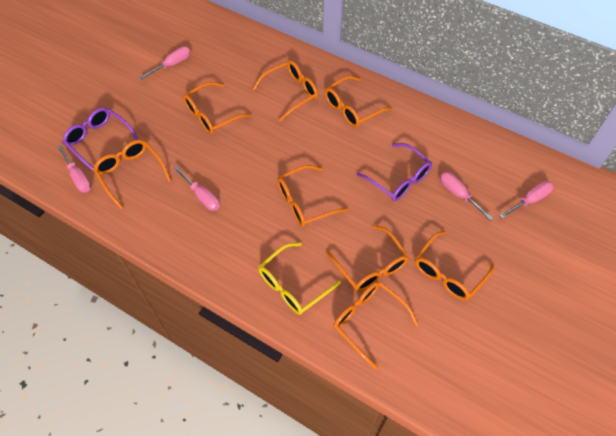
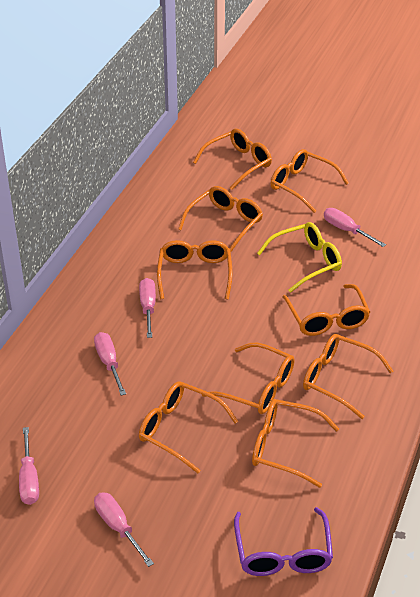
orange glasses: 8 -> 9
purple glasses: 2 -> 1

